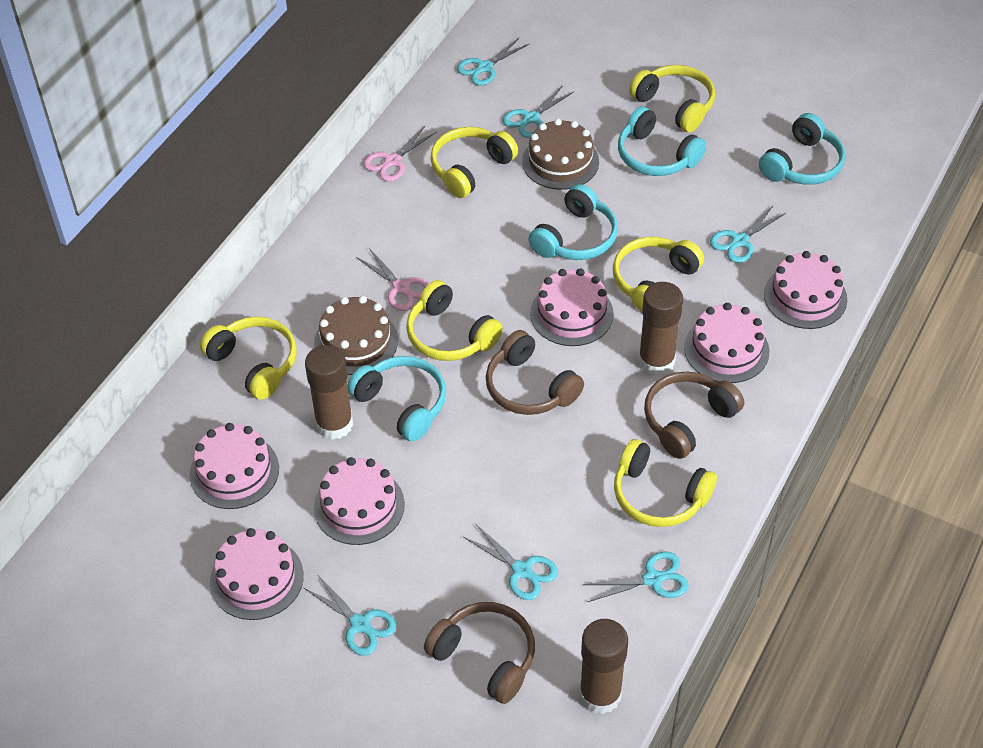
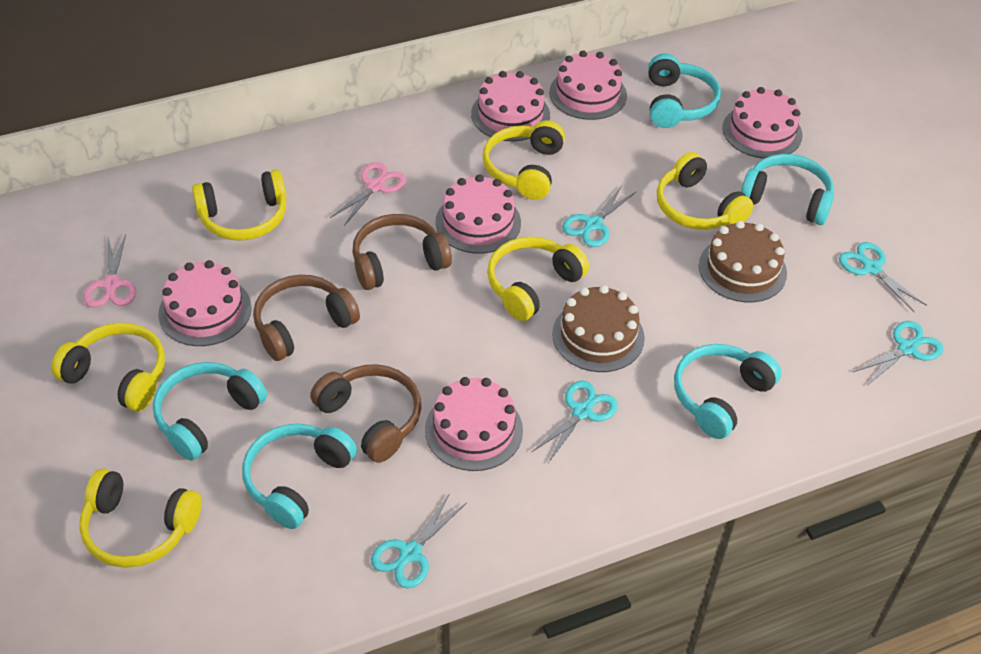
brown glue stick: 3 -> 0
turquoise headphones: 4 -> 5
turquoise scissors: 6 -> 5

